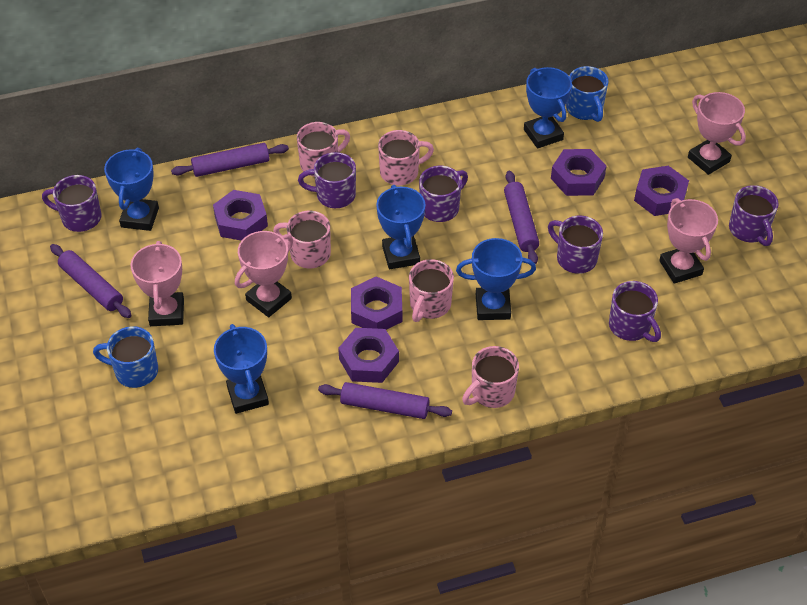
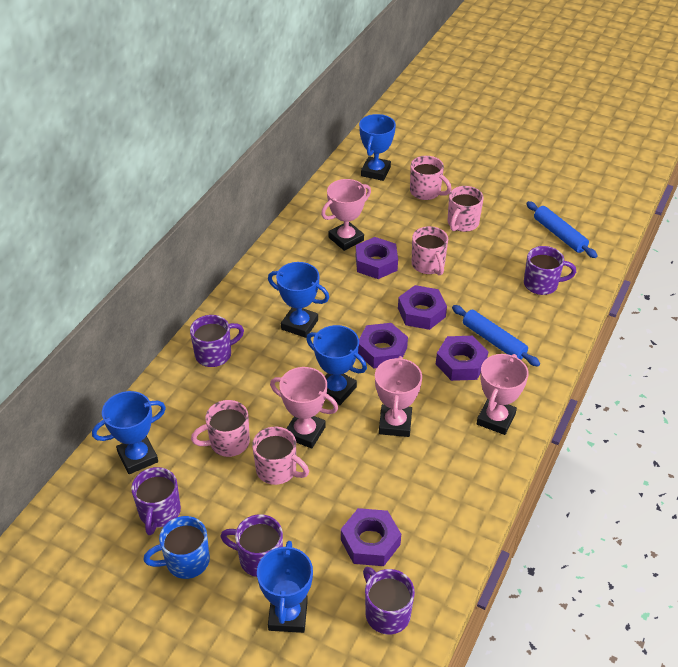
blue mug: 2 -> 1
blue rolling pin: 0 -> 2
purple mug: 6 -> 5
purple rolling pin: 4 -> 0

